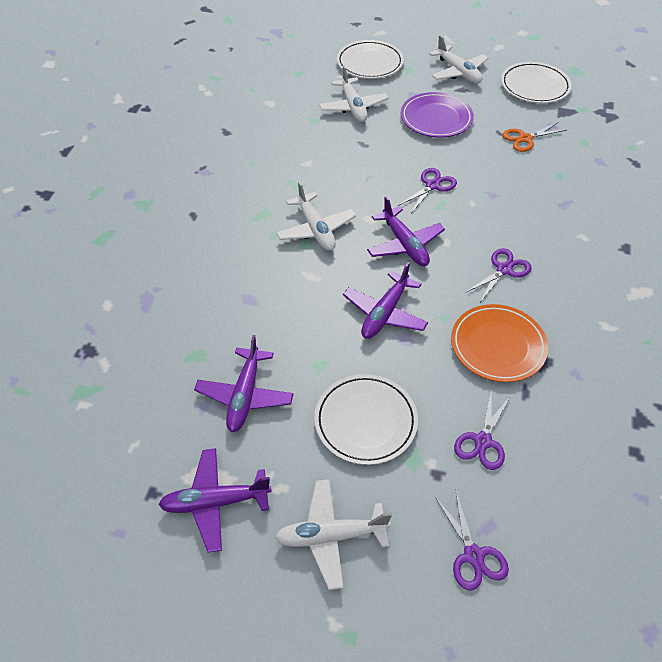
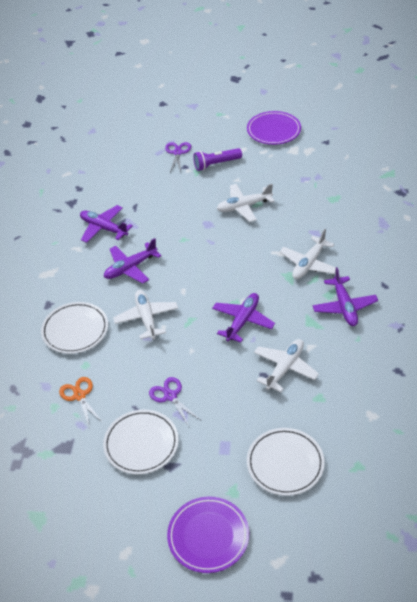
orange plate: 1 -> 0
purple flashlight: 0 -> 1
purple plate: 1 -> 2
purple scissors: 4 -> 2

